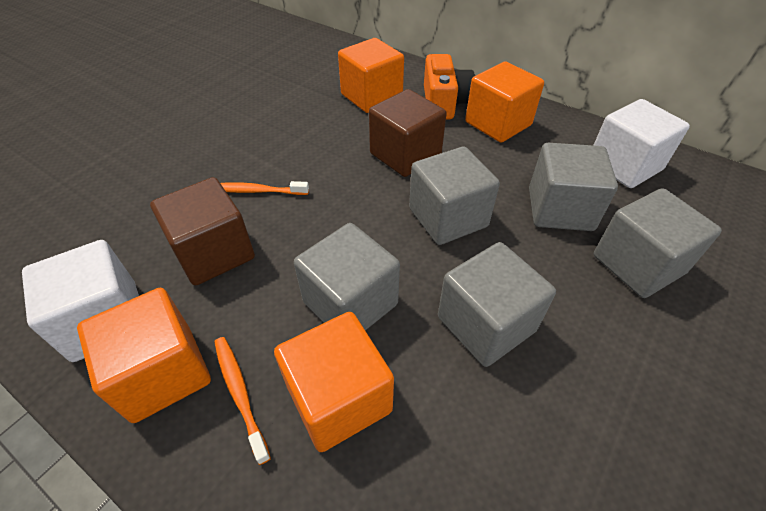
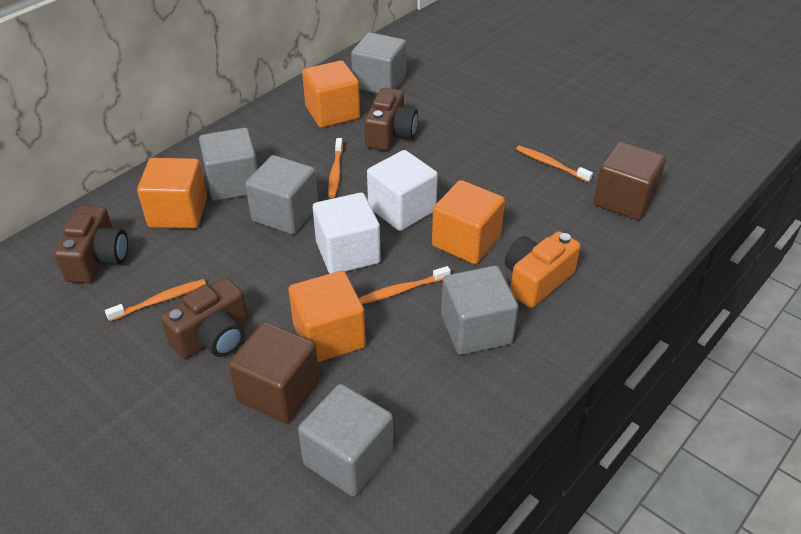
brown camera: 0 -> 3
orange toothbrush: 2 -> 4

